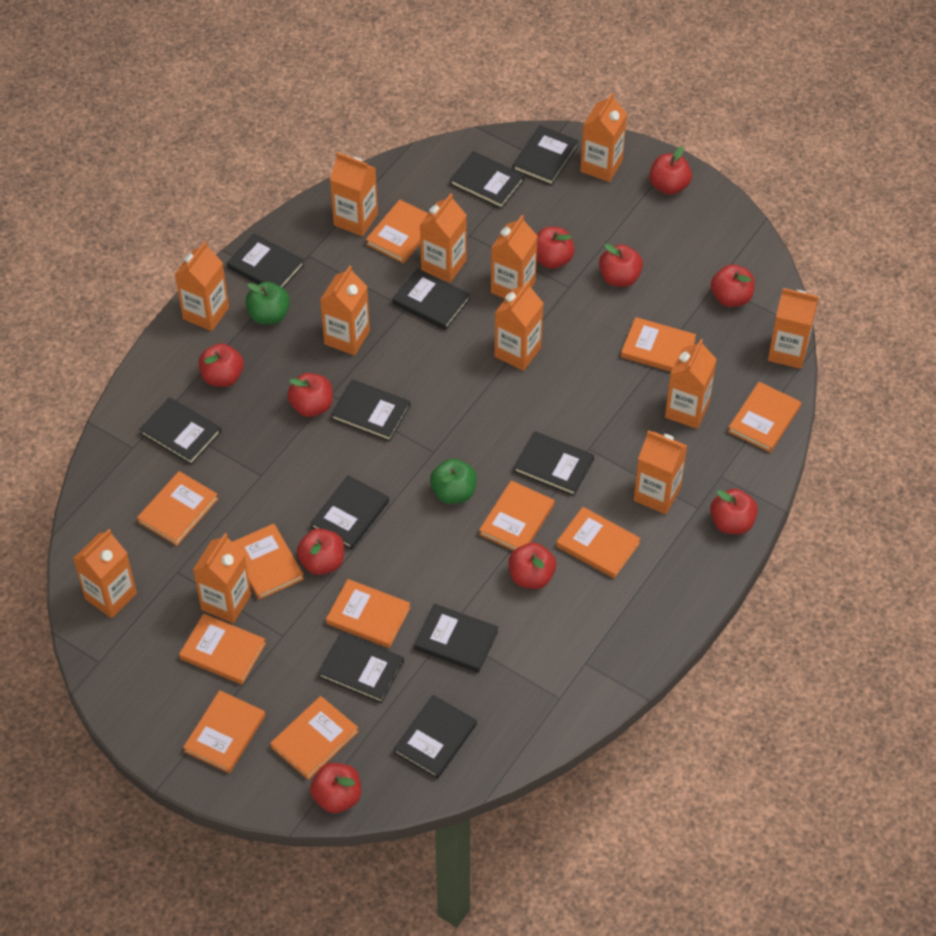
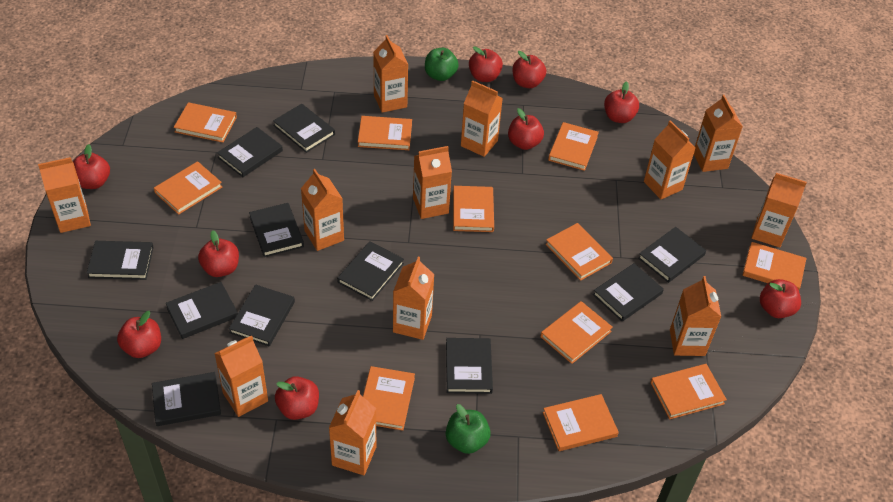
red apple: 10 -> 9

